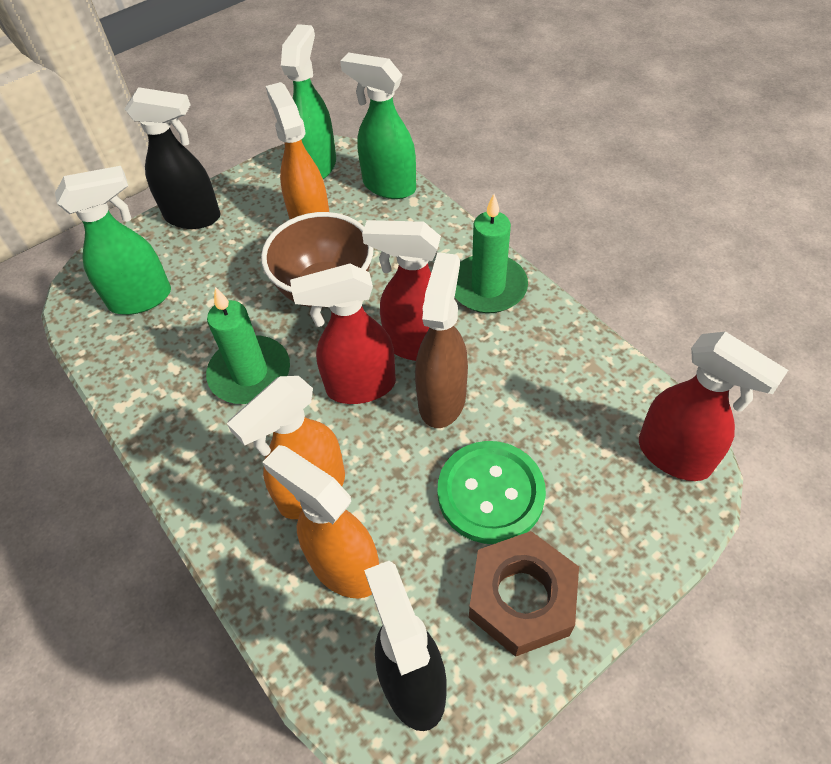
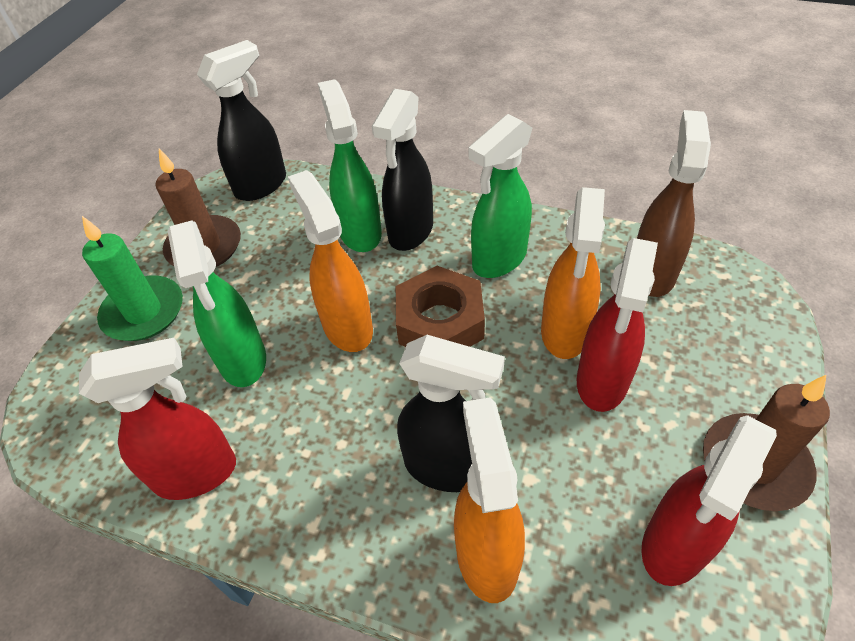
black spray bottle: 2 -> 3
brown bowl: 1 -> 0
brown candle: 0 -> 2
green button: 1 -> 0
green candle: 2 -> 1

